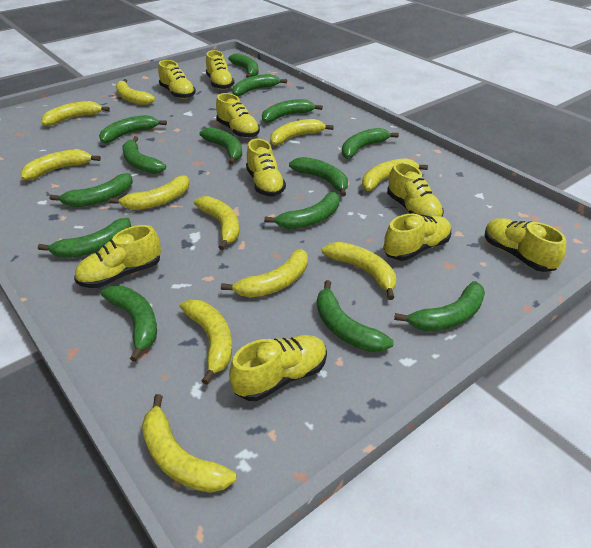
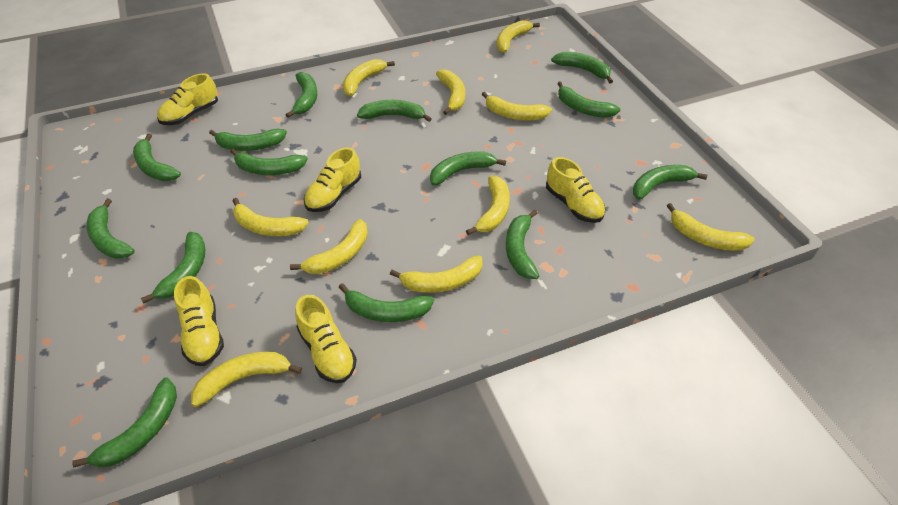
yellow banana: 11 -> 10
yellow shoe: 9 -> 5

